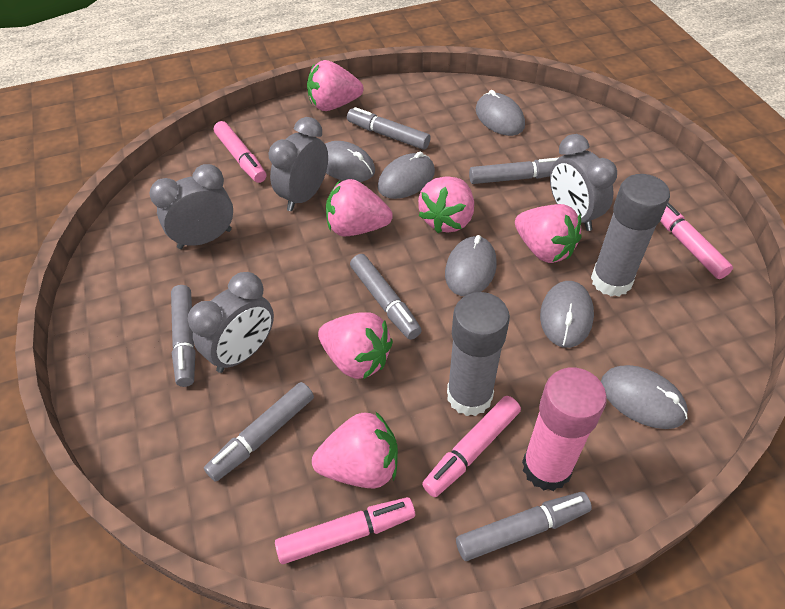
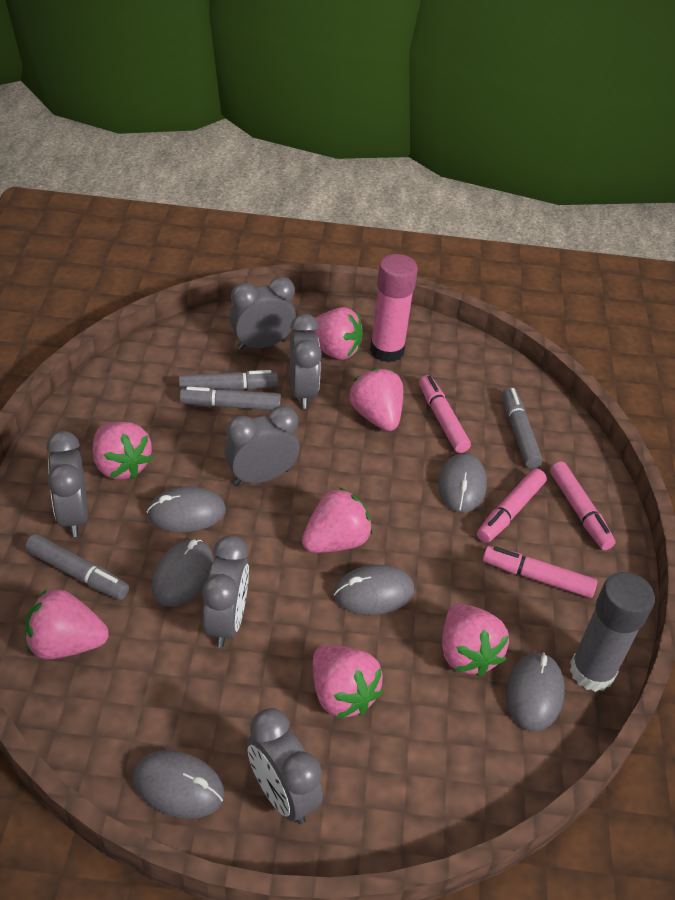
grey clock: 4 -> 6
grey glue stick: 2 -> 1
grey marker: 6 -> 4
pink strawberry: 6 -> 7

